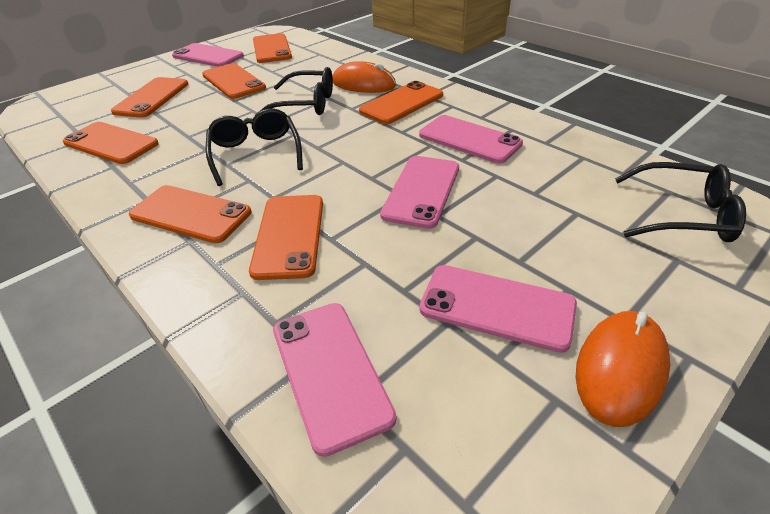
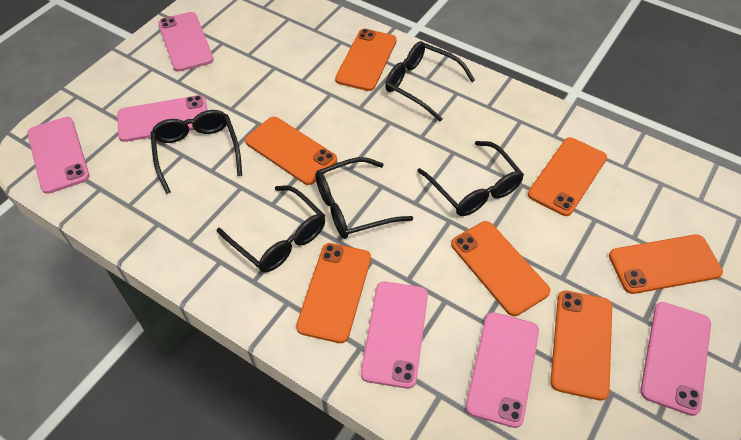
black glasses: 3 -> 5
orange mouse: 2 -> 0
pink phone: 5 -> 6

